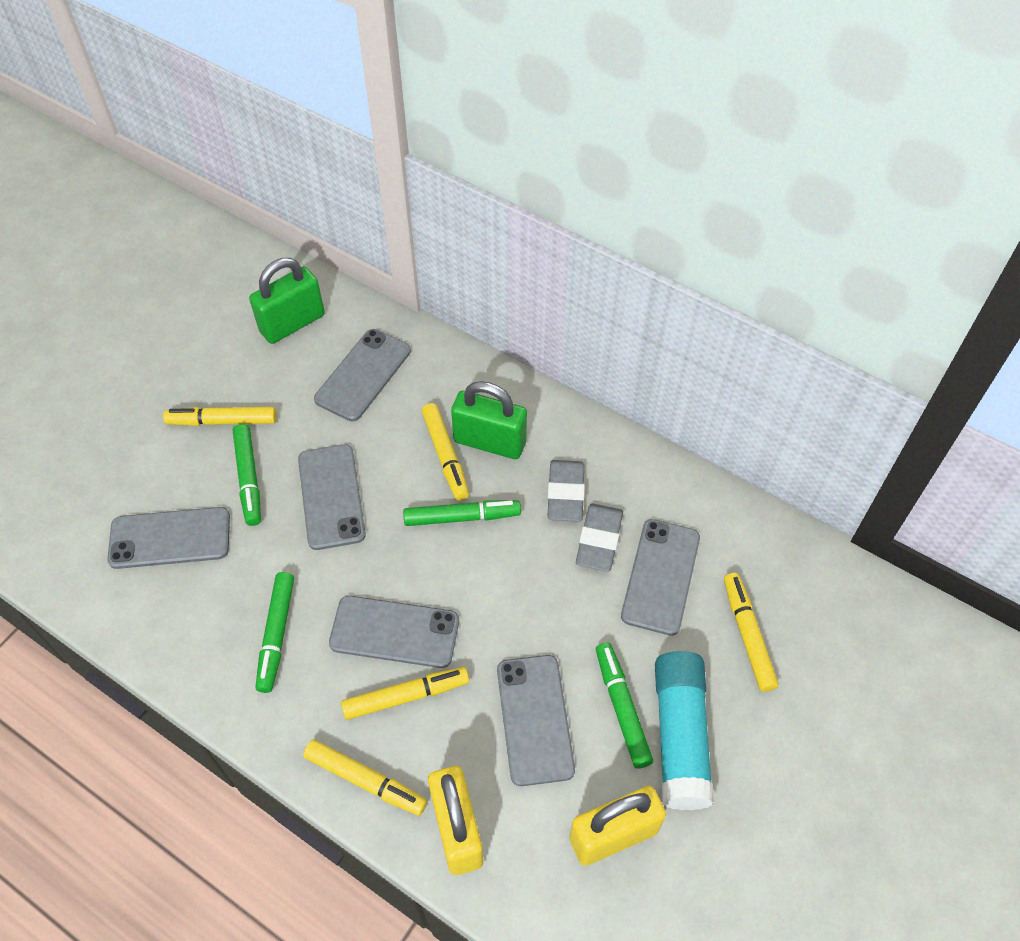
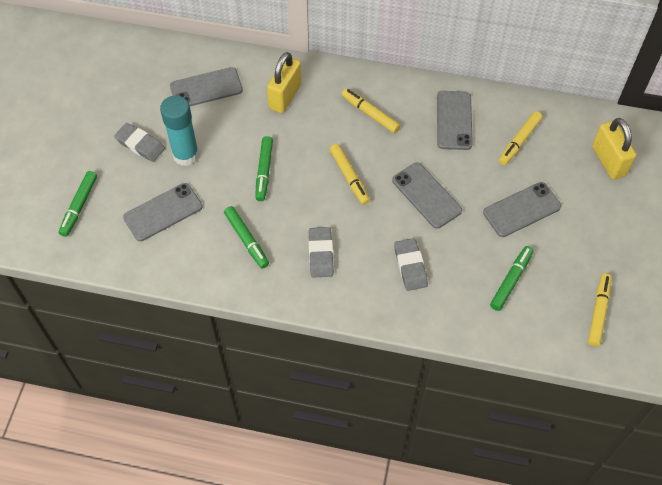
green padlock: 2 -> 0
grey eraser: 2 -> 3
grey phone: 6 -> 5
yellow marker: 5 -> 4

